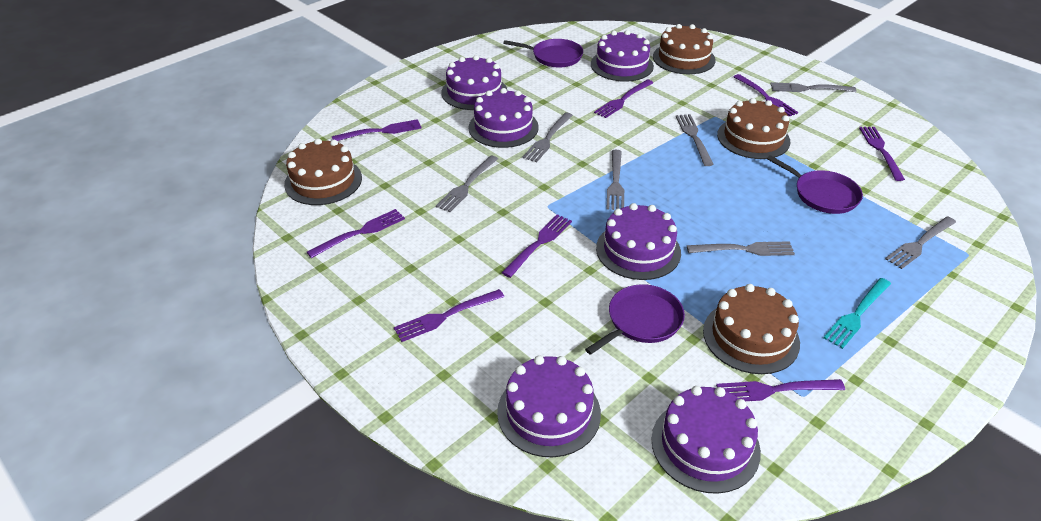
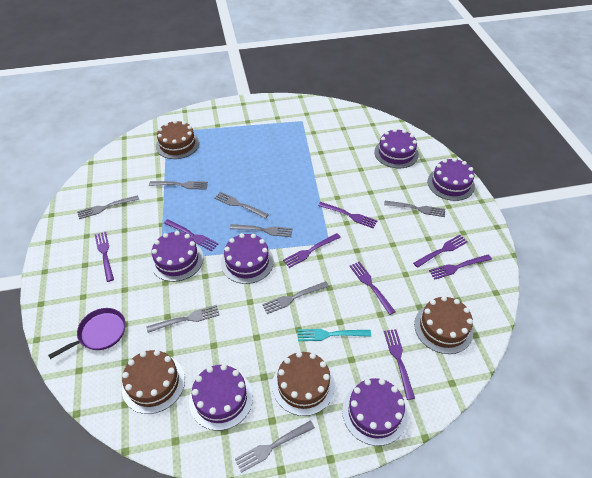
grey fork: 7 -> 8
purple pan: 3 -> 1

